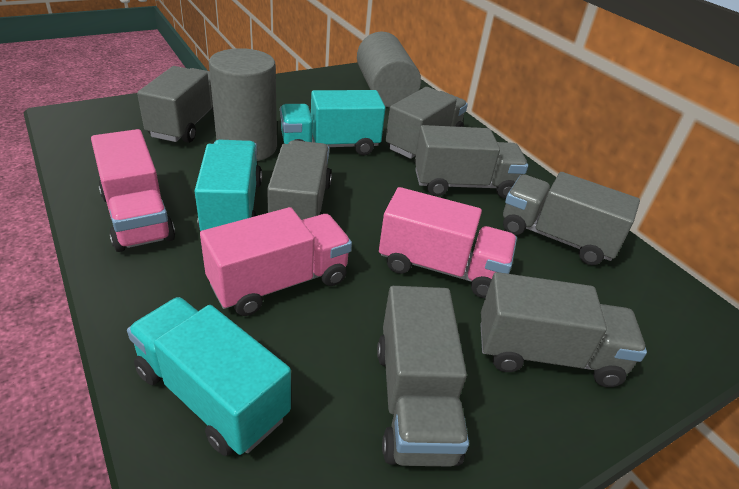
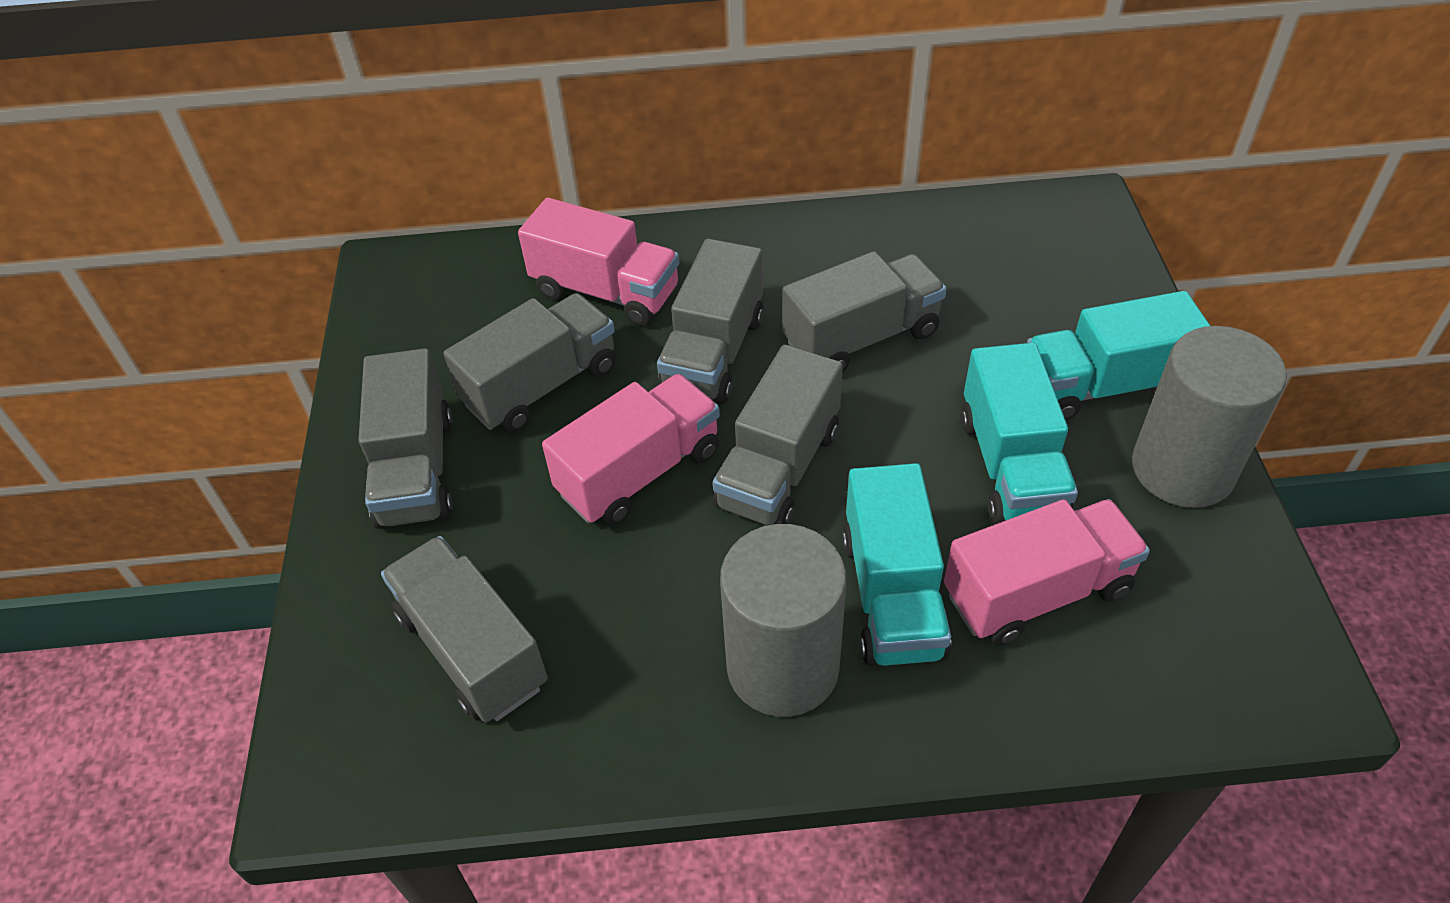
grey truck: 7 -> 6

